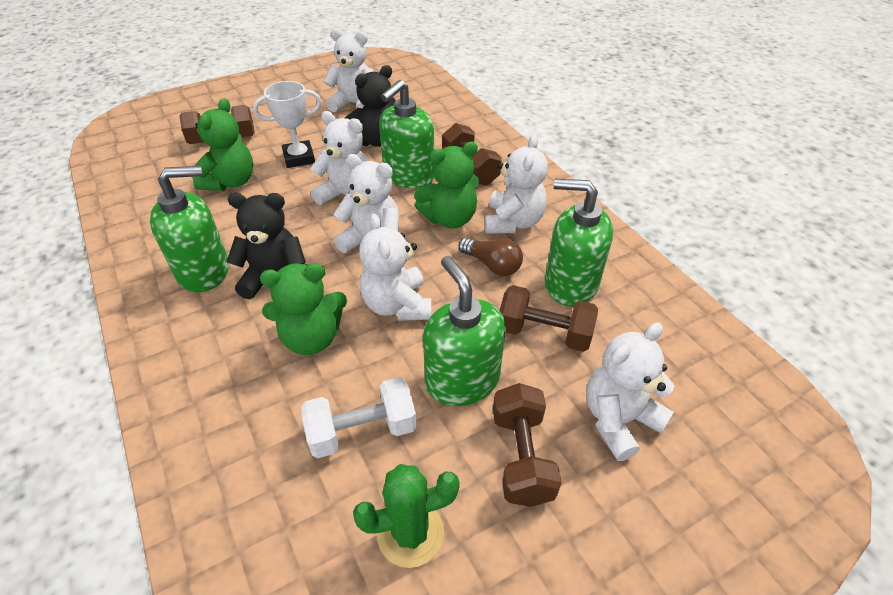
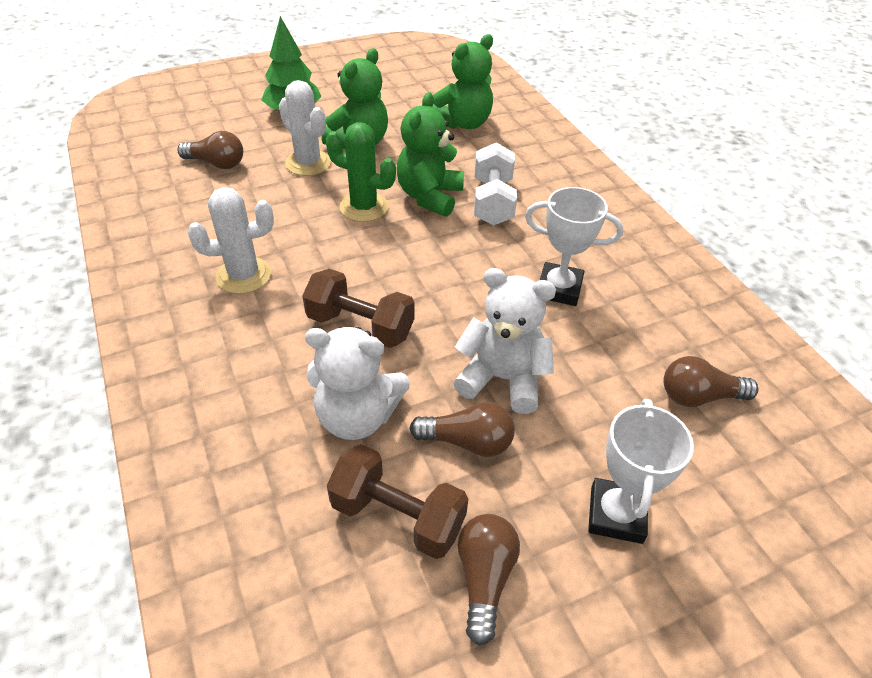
black teddy bear: 2 -> 0
brown dumbbell: 4 -> 2
brown light bulb: 1 -> 4
green soap dispenser: 4 -> 0
green tree: 0 -> 1
white cactus: 0 -> 2
white teddy bear: 6 -> 2
white trophy: 1 -> 2

